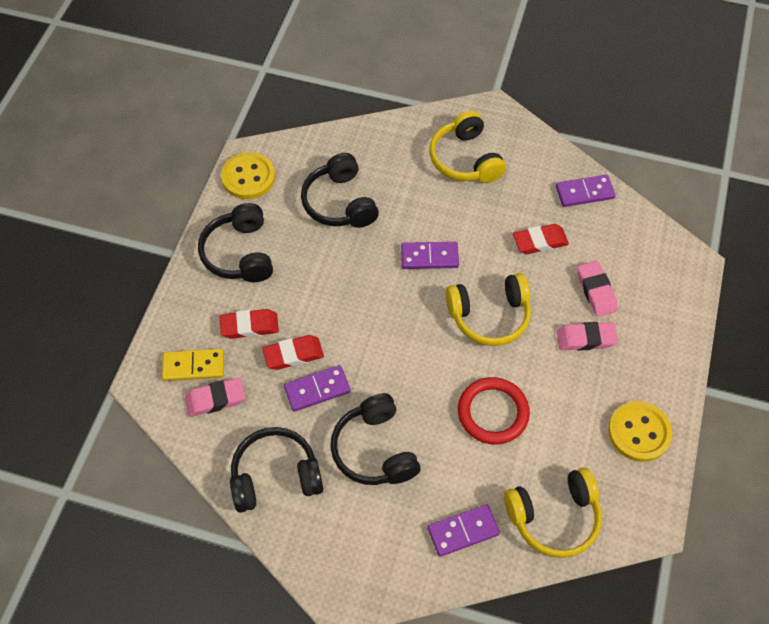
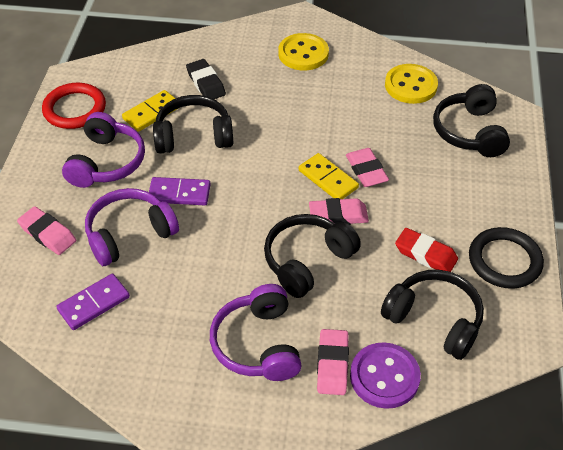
black eraser: 0 -> 1
black ring: 0 -> 1
pink eraser: 3 -> 4
purple button: 0 -> 1
purple domino: 4 -> 2
purple headphones: 0 -> 3
red eraser: 3 -> 1
yellow domino: 1 -> 2
yellow headphones: 3 -> 0

